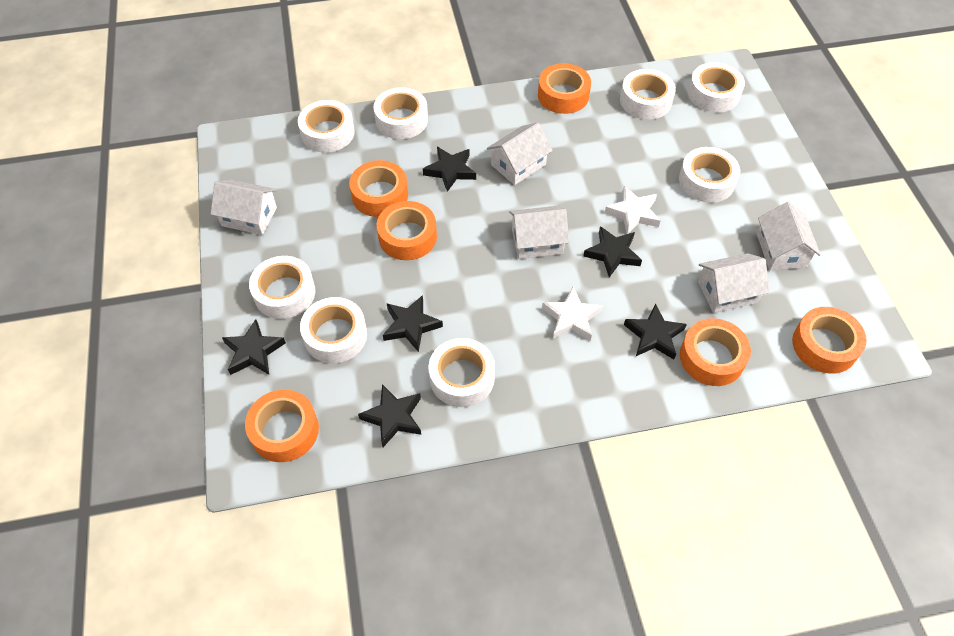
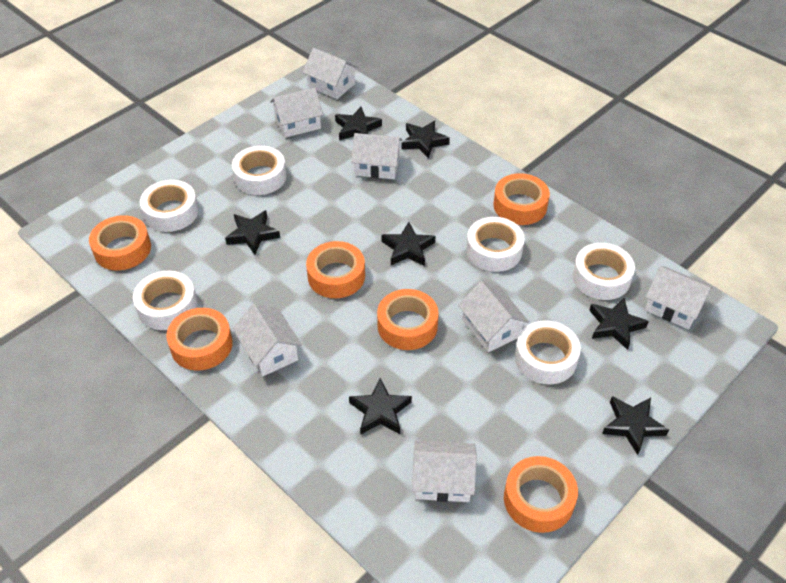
black star: 6 -> 7
white house: 5 -> 7
white star: 2 -> 0
white tape: 8 -> 6

